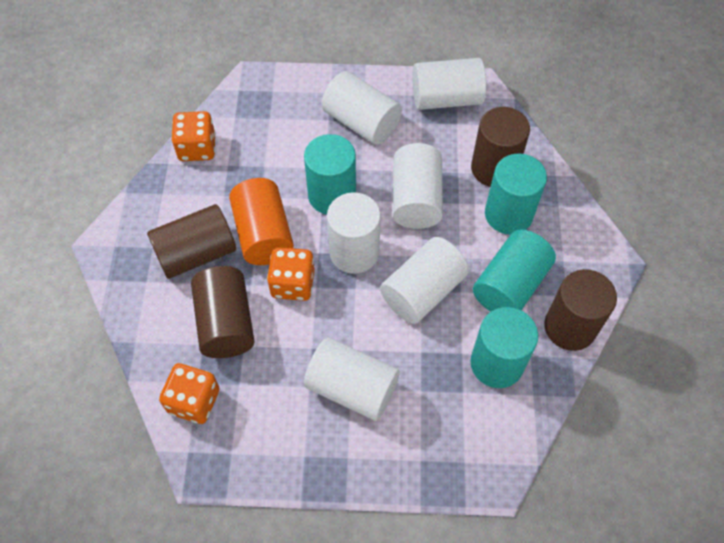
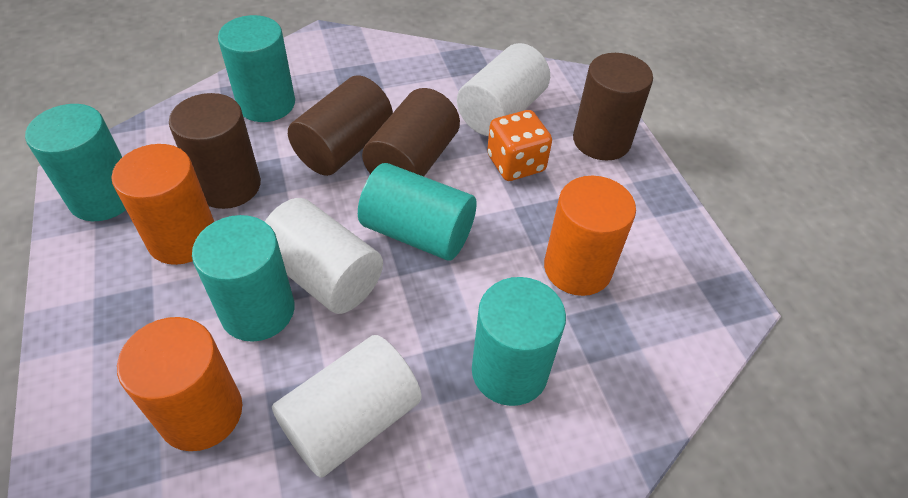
orange cylinder: 1 -> 3
orange dice: 3 -> 1
turquoise cylinder: 4 -> 5
white cylinder: 6 -> 3

